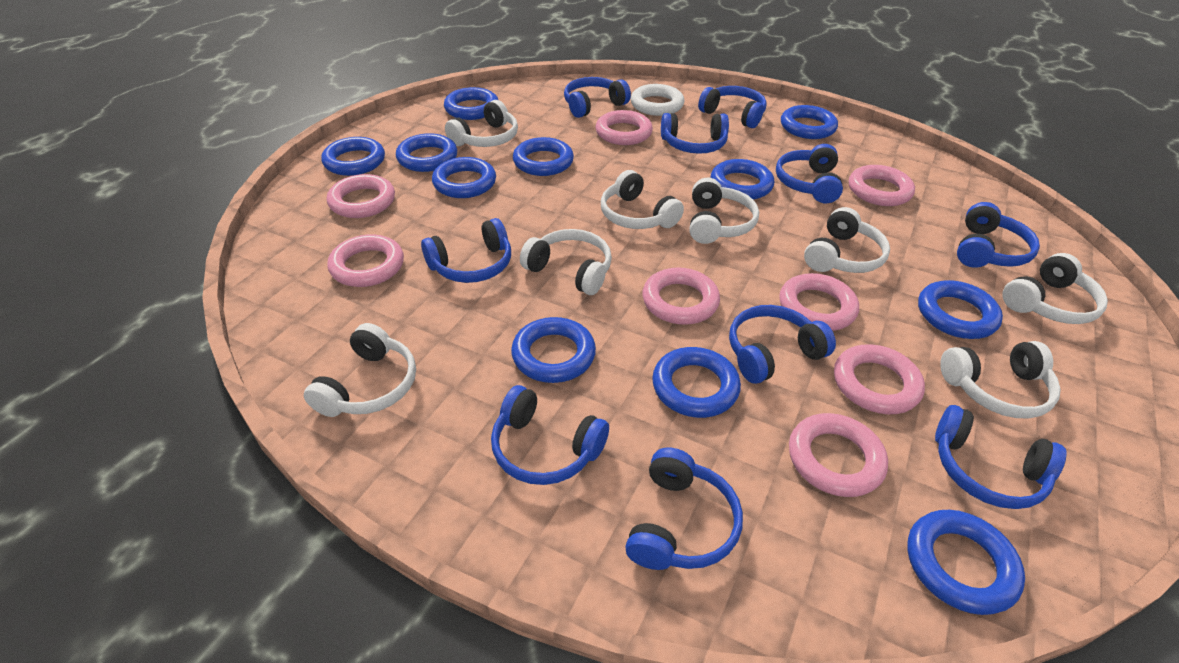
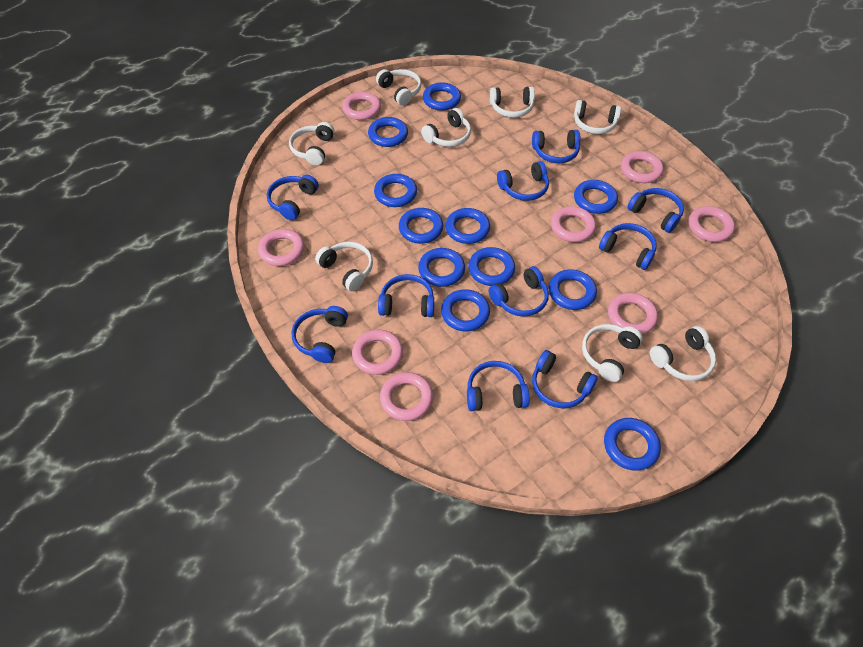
white ring: 1 -> 0

